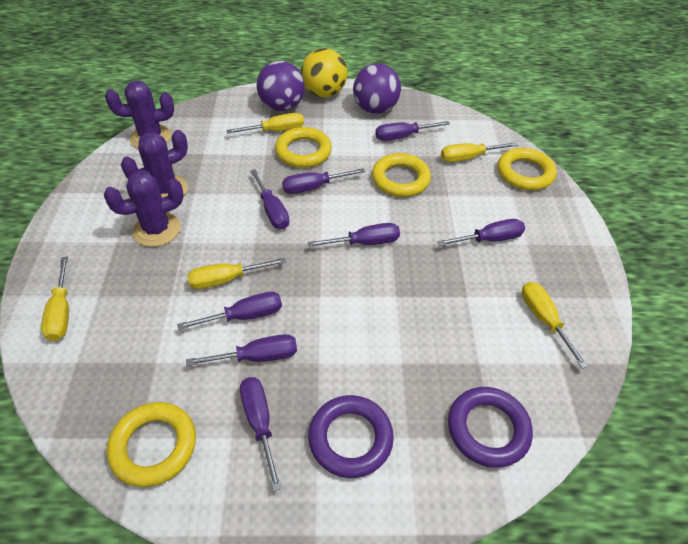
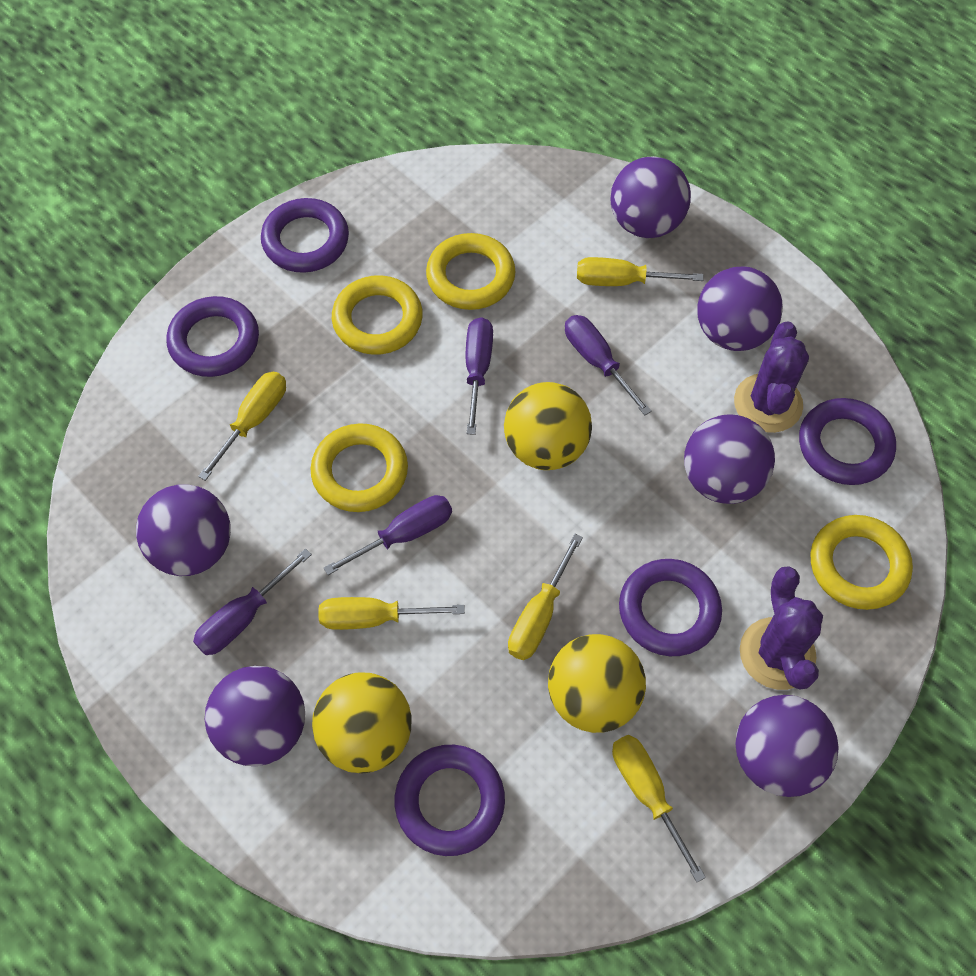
purple ball: 2 -> 6
purple cactus: 3 -> 2
purple ring: 2 -> 5
purple screwdriver: 8 -> 4
yellow ball: 1 -> 3

